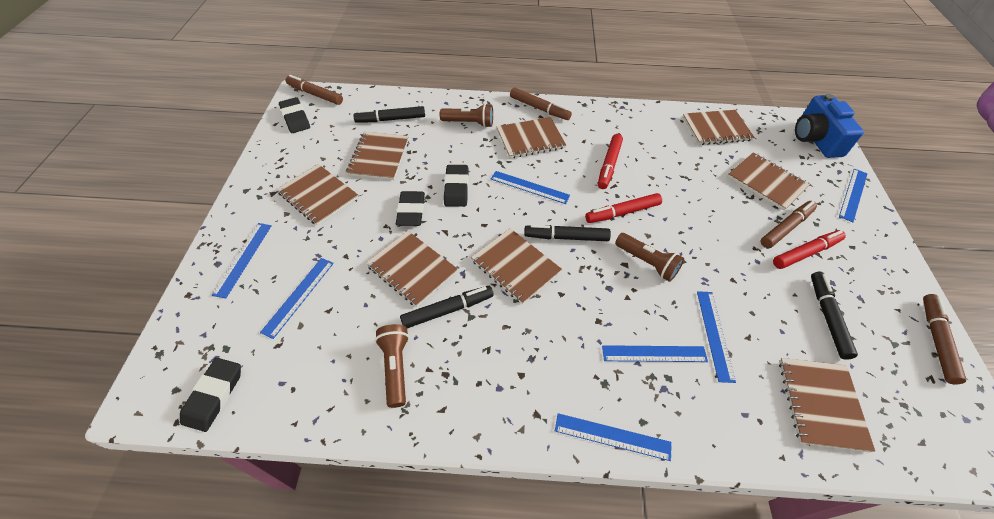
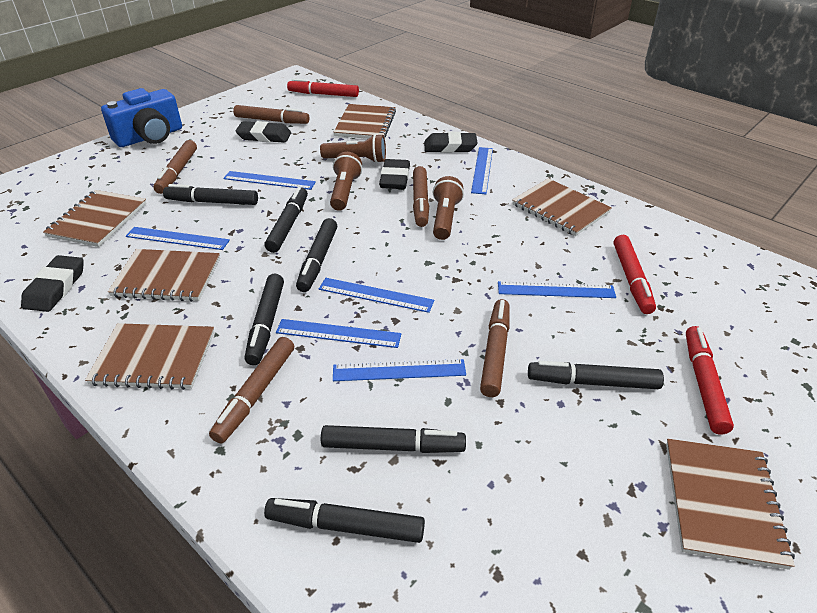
black marker: 4 -> 7
brown marker: 4 -> 5
brown notebook: 8 -> 6

